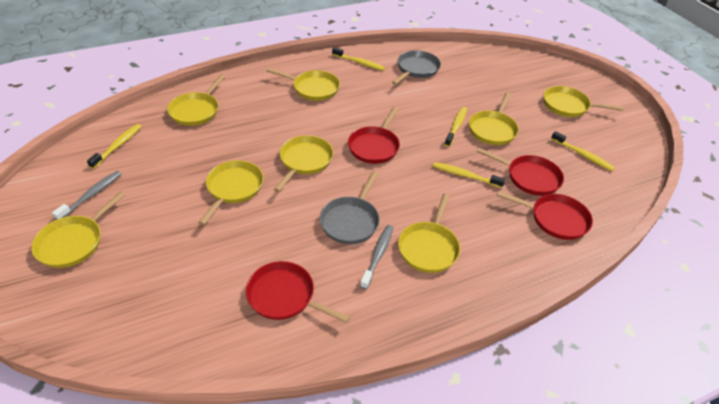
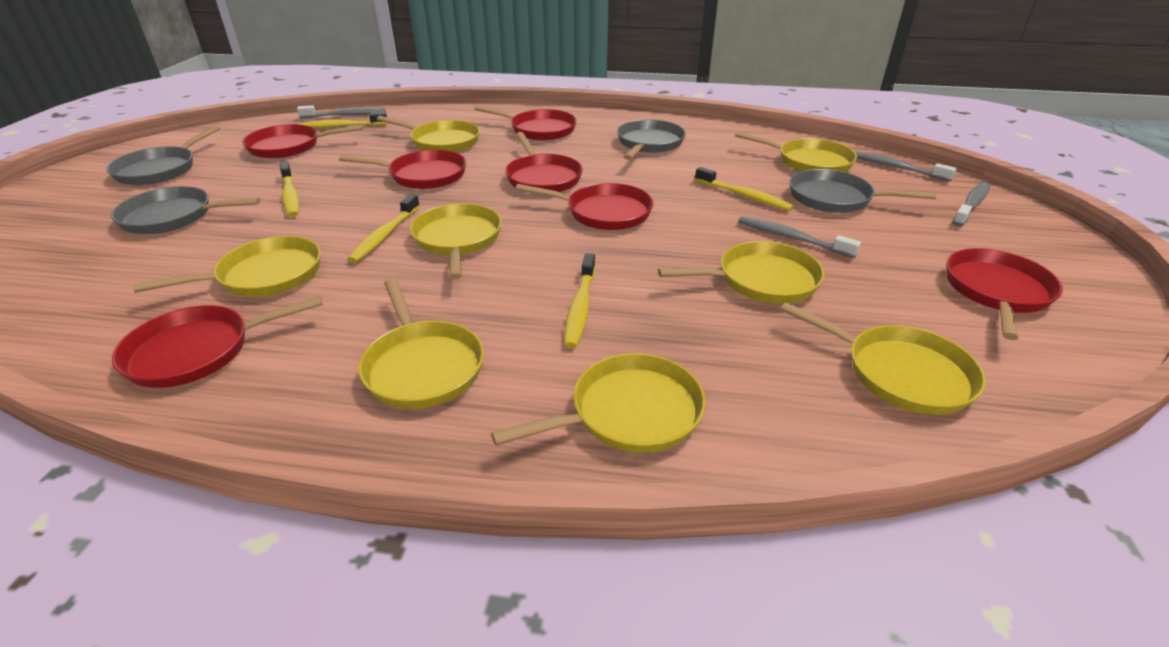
grey pan: 2 -> 4
grey toothbrush: 2 -> 4
red pan: 4 -> 7

